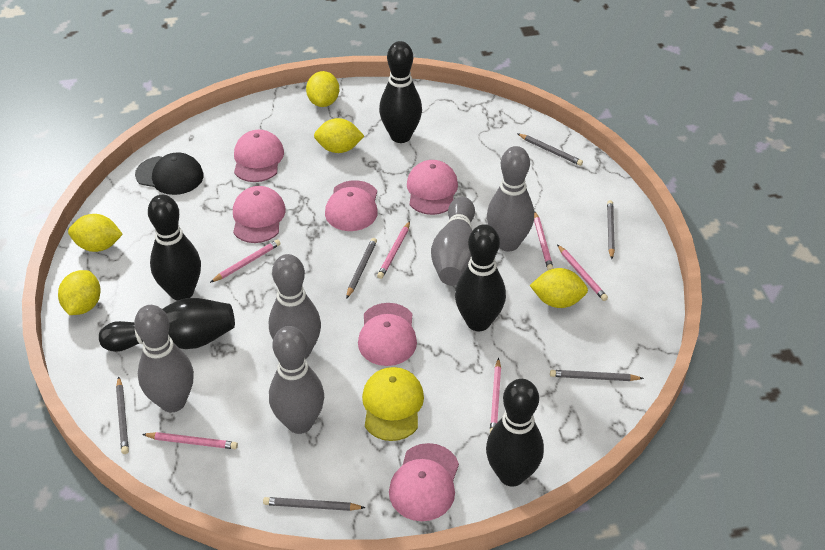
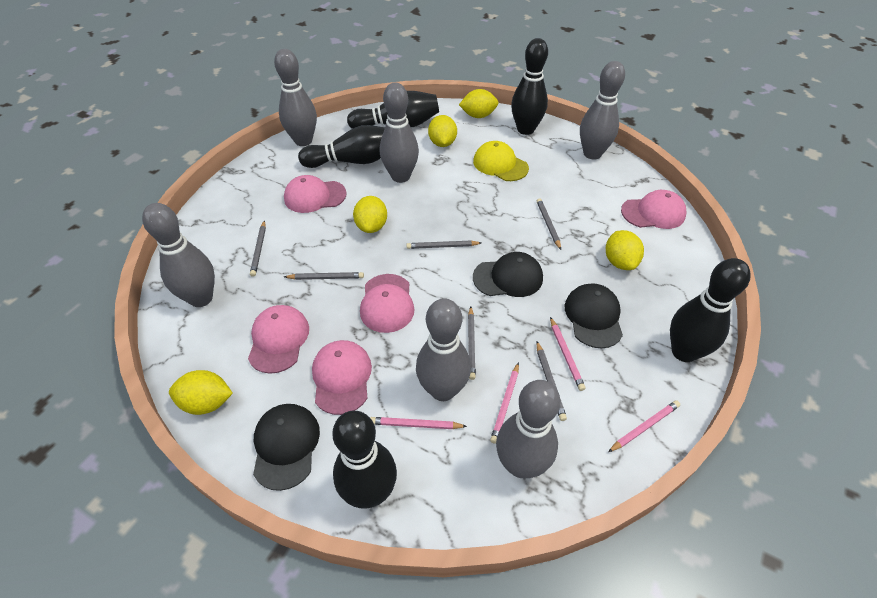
black cap: 1 -> 3
grey bowling pin: 5 -> 6
pink cap: 6 -> 5
pink pencil: 6 -> 4

